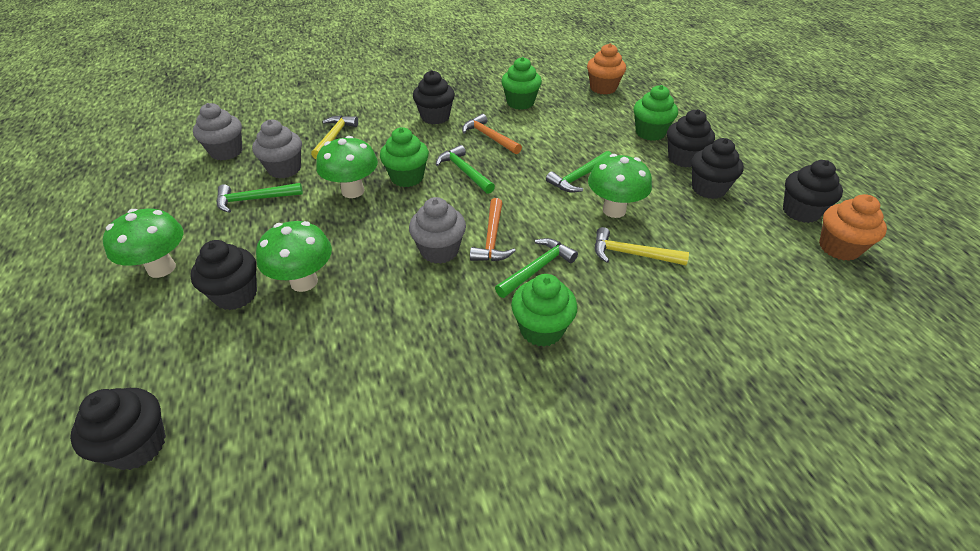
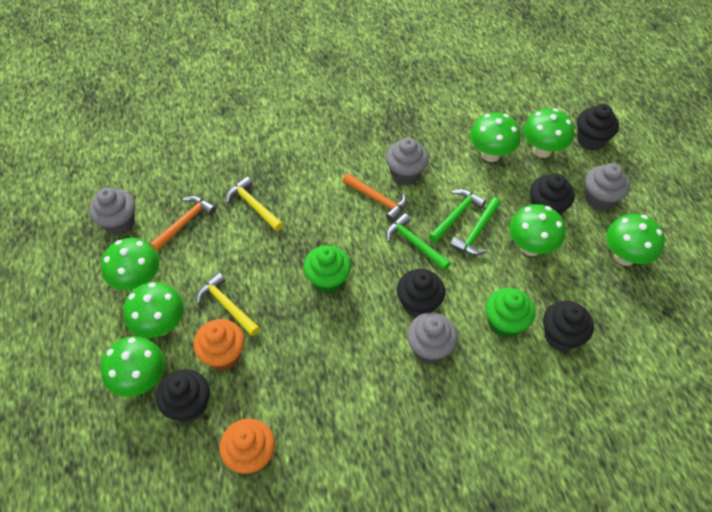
black cupcake: 6 -> 5
green cupcake: 4 -> 2
green hammer: 4 -> 3
green mushroom: 4 -> 7
grey cupcake: 3 -> 4

